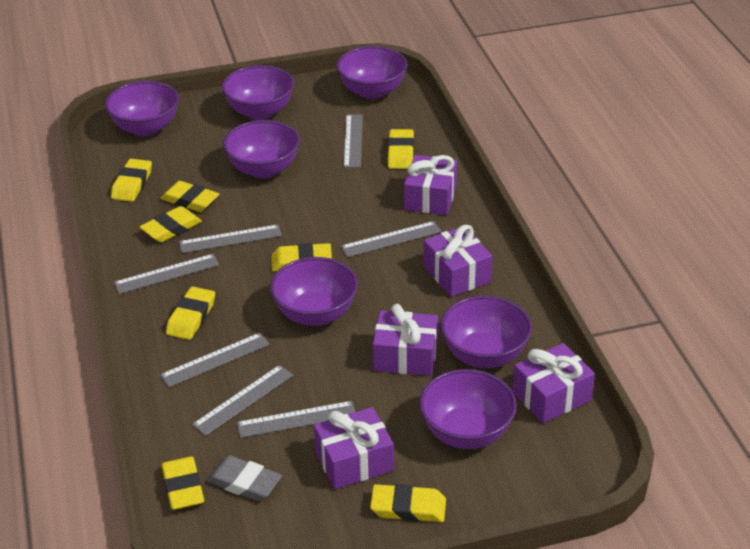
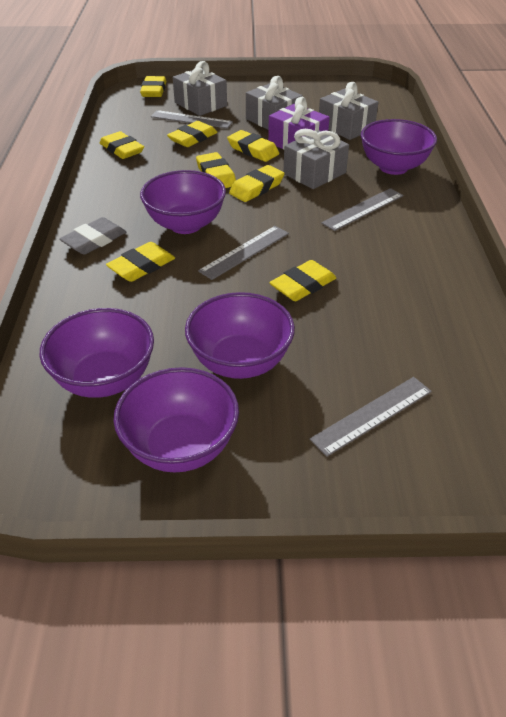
grey gift: 0 -> 4
grey ruler: 7 -> 4
purple bowl: 7 -> 5
purple gift: 5 -> 1

